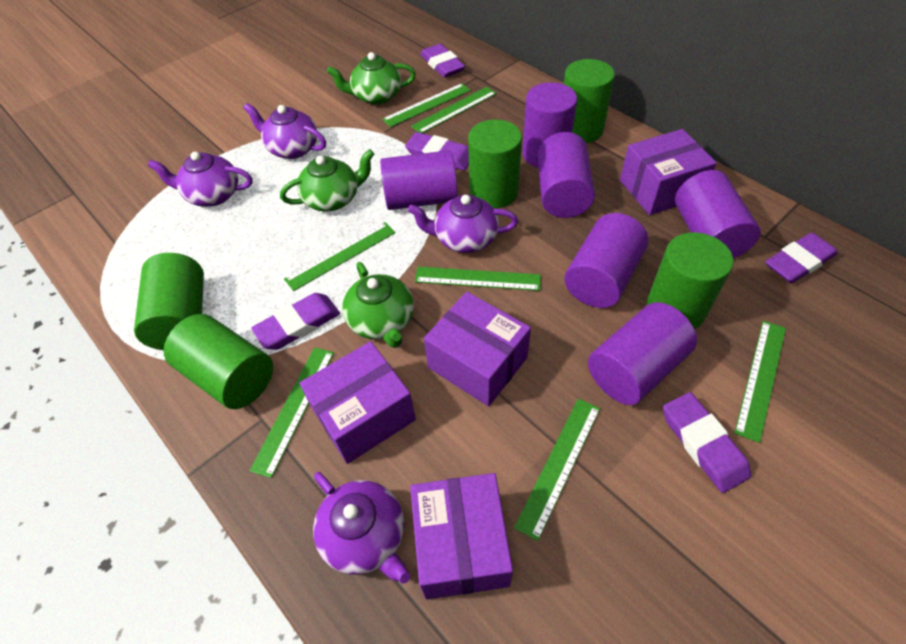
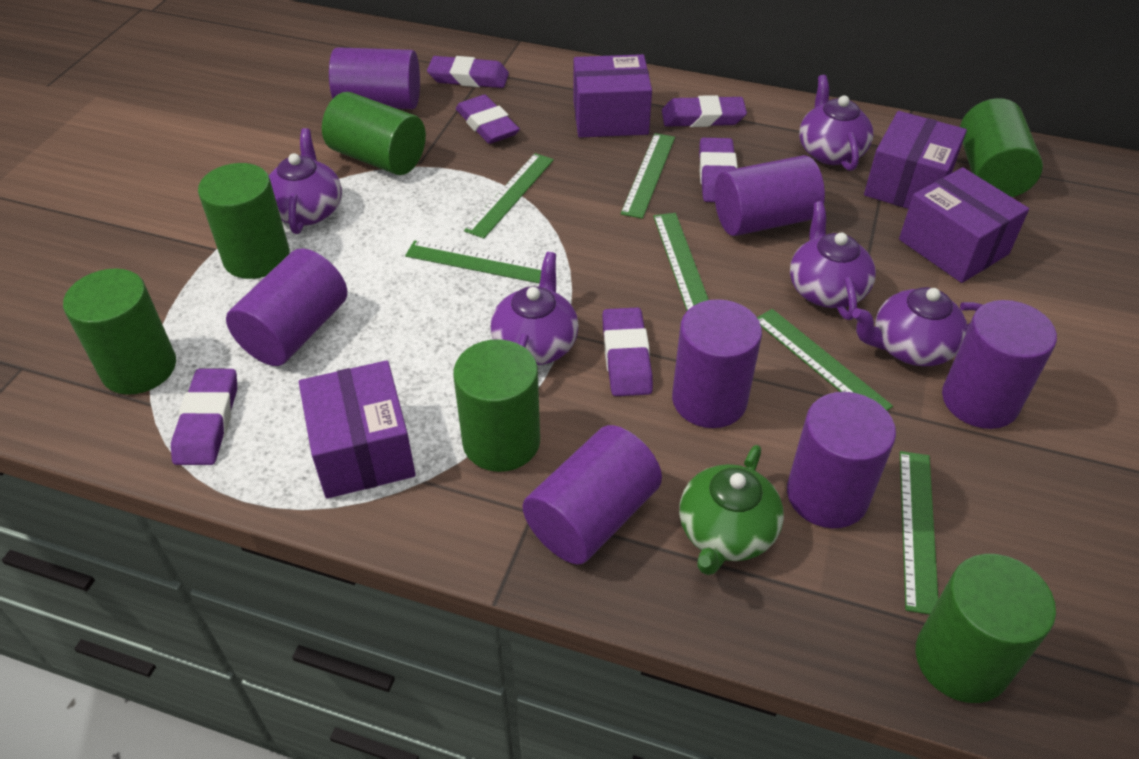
green cylinder: 5 -> 6
green ruler: 7 -> 6
green teapot: 3 -> 1
purple cylinder: 6 -> 7
purple eraser: 5 -> 6
purple teapot: 4 -> 5

